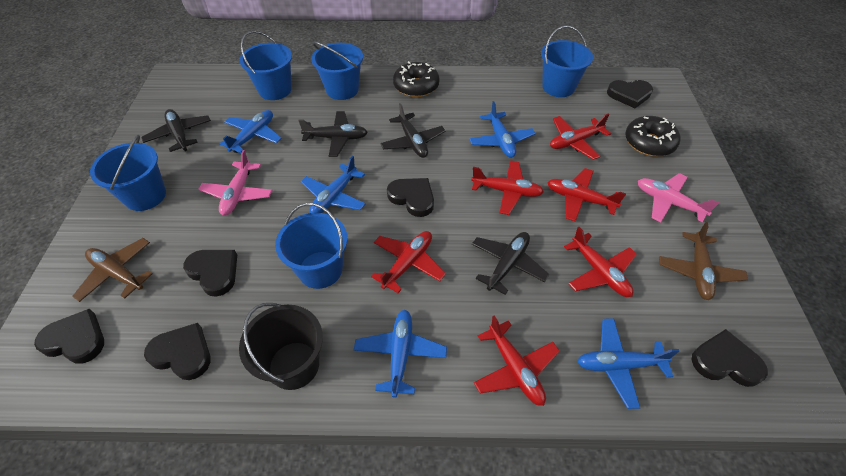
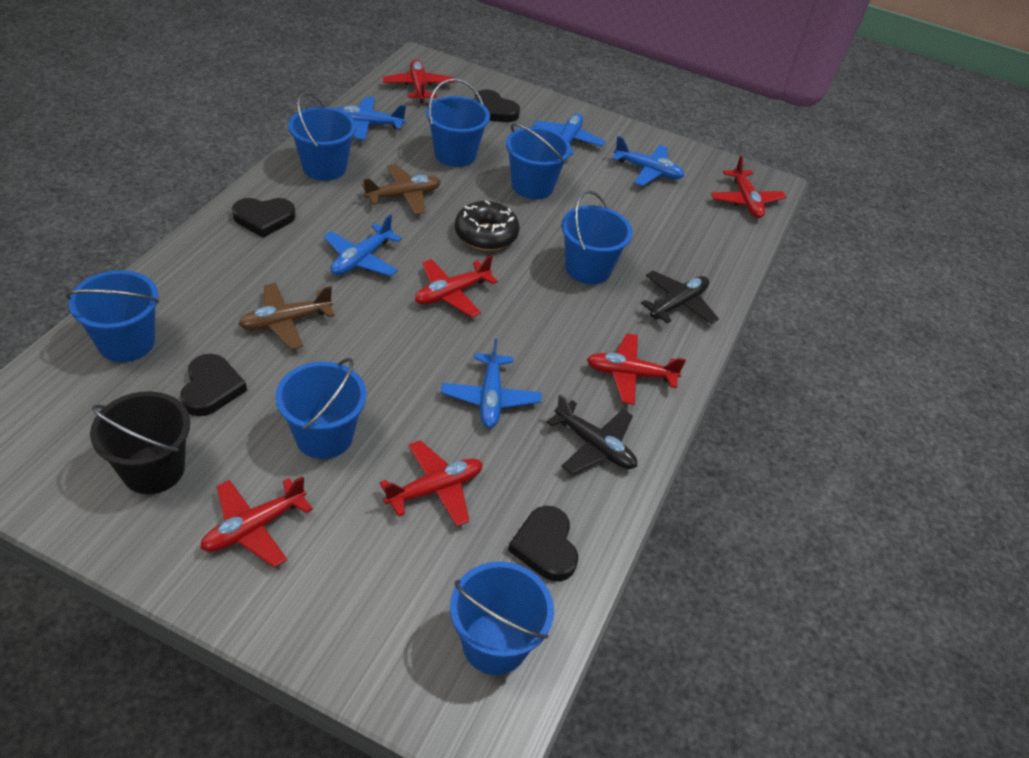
black donut: 2 -> 1
black heart: 6 -> 4
black plane: 4 -> 2
blue bucket: 5 -> 7
pink plane: 2 -> 0

